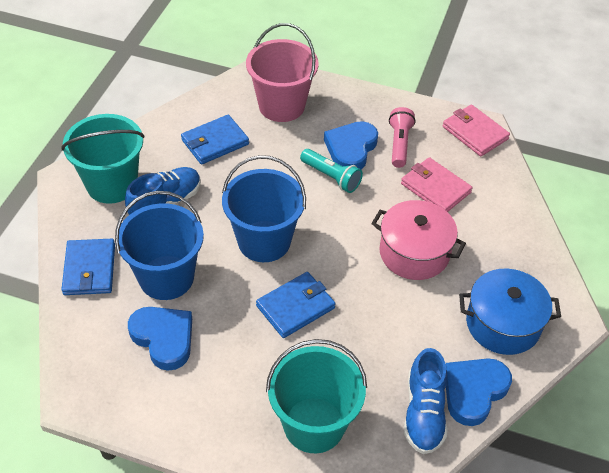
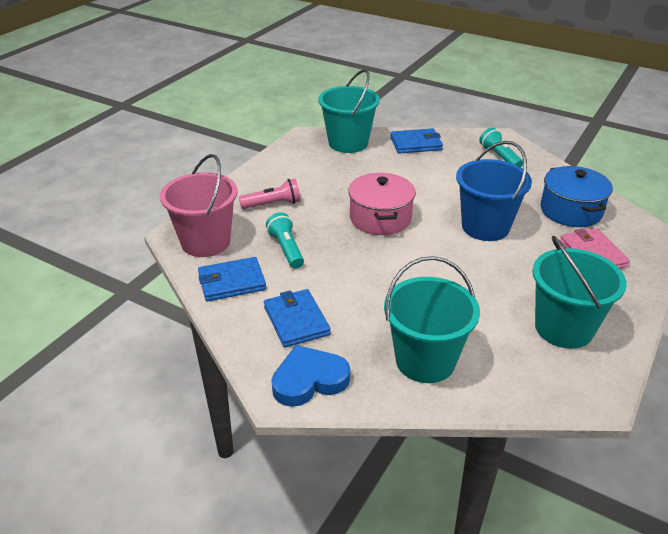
blue bucket: 2 -> 1
blue heart: 3 -> 1
blue shoe: 2 -> 0
pink wallet: 2 -> 1
turquoise bucket: 2 -> 3
turquoise flashlight: 1 -> 2

